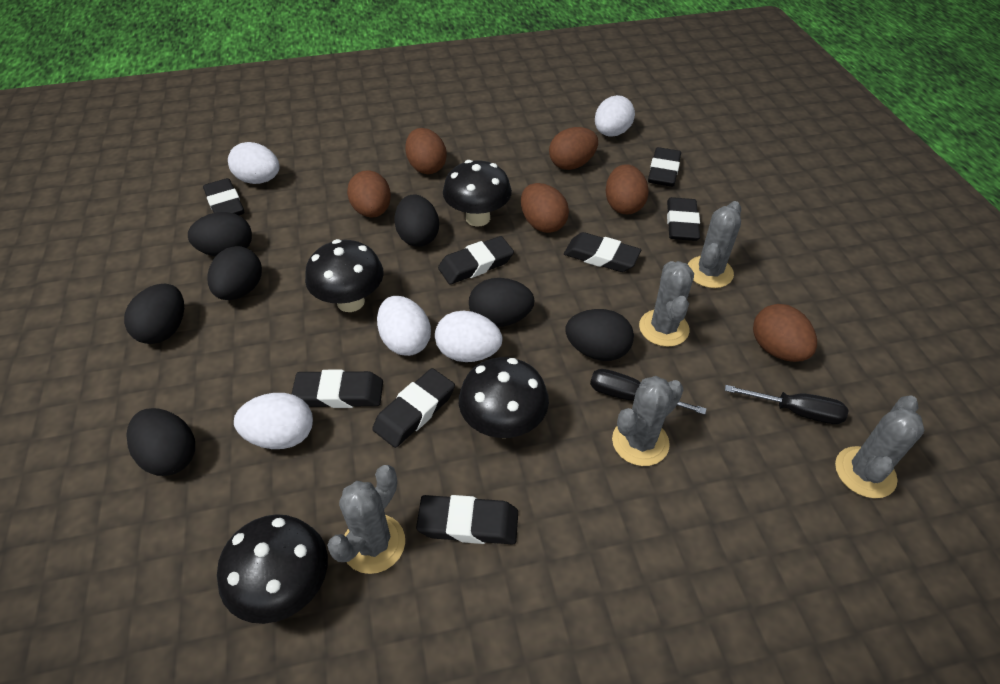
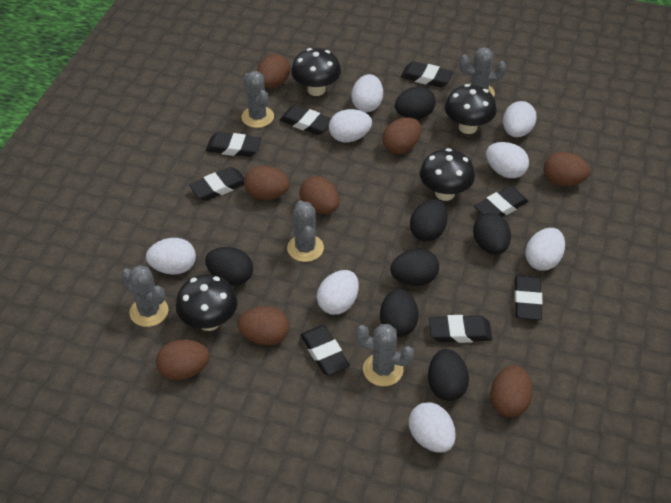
black screwdriver: 2 -> 0
brown egg: 6 -> 8
white egg: 5 -> 8

